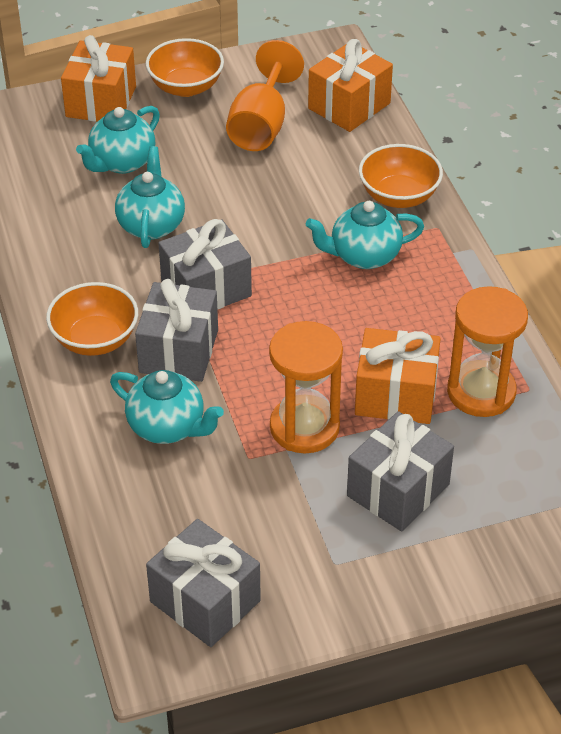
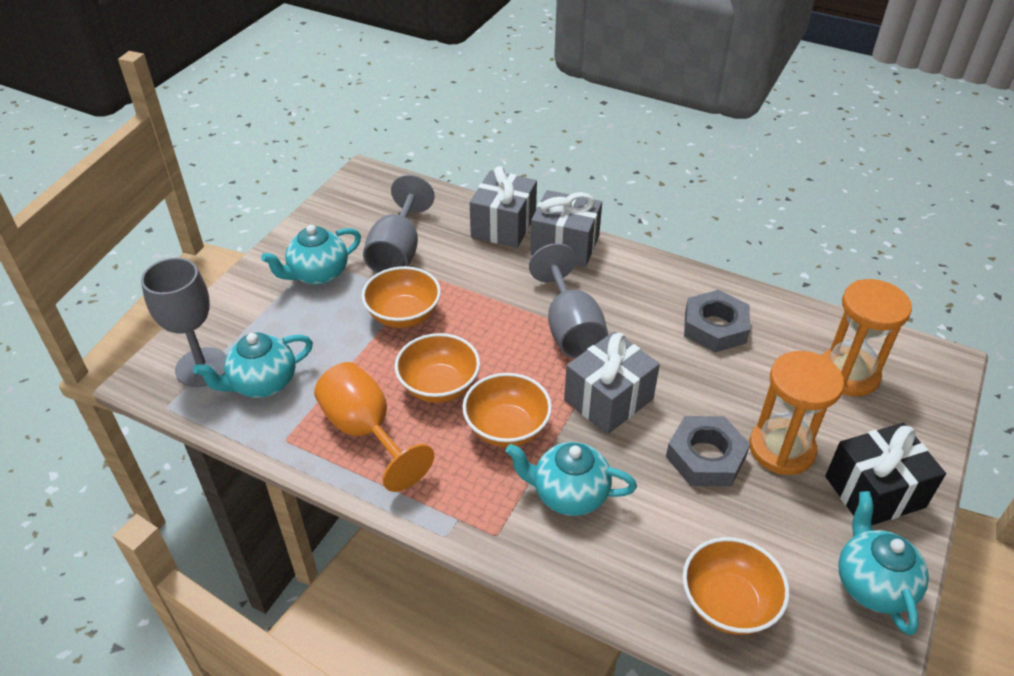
black gift: 0 -> 1
grey gift: 4 -> 3
grey goblet: 0 -> 3
grey nut: 0 -> 2
orange bowl: 3 -> 4
orange gift: 3 -> 0

